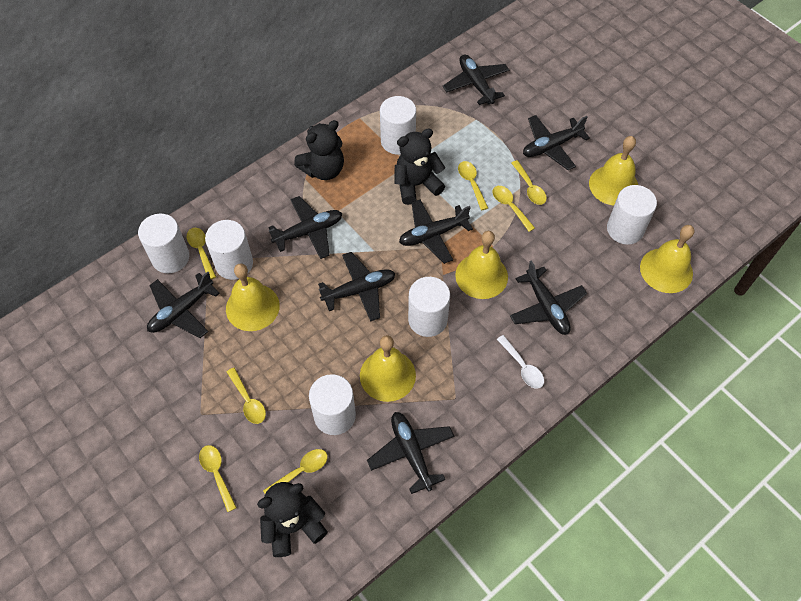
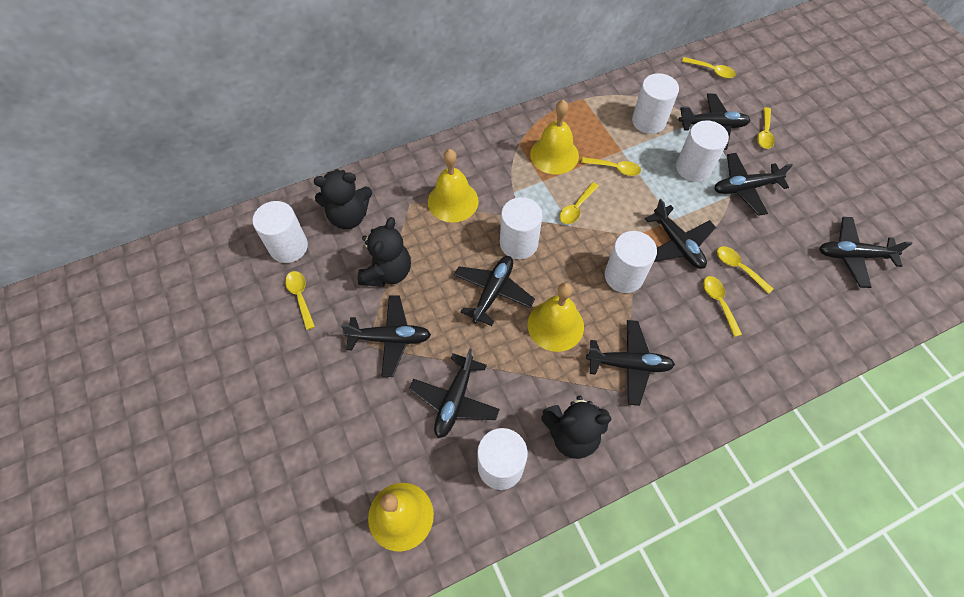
white spoon: 1 -> 0
yellow bell: 5 -> 4

